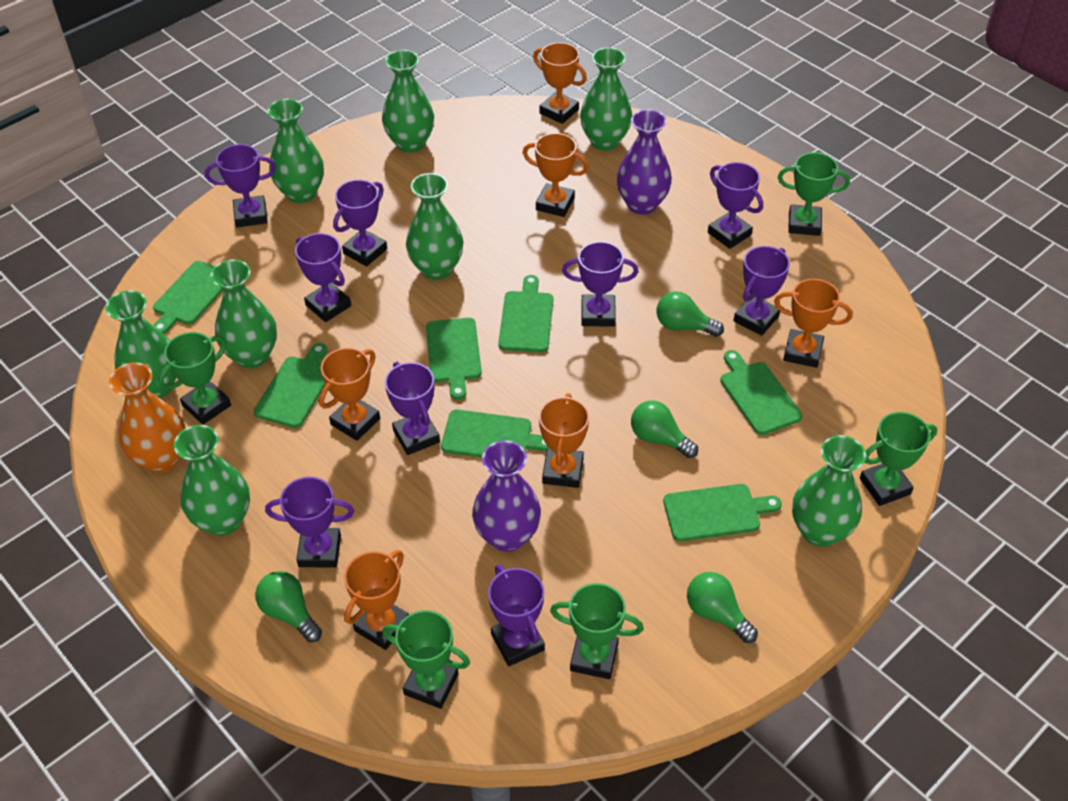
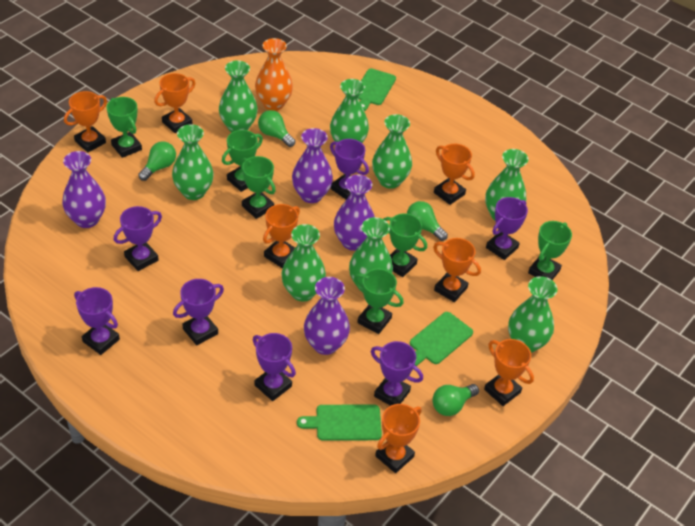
green cutting board: 7 -> 3
green trophy: 5 -> 6
orange trophy: 6 -> 7
purple trophy: 9 -> 7
purple vase: 2 -> 4

